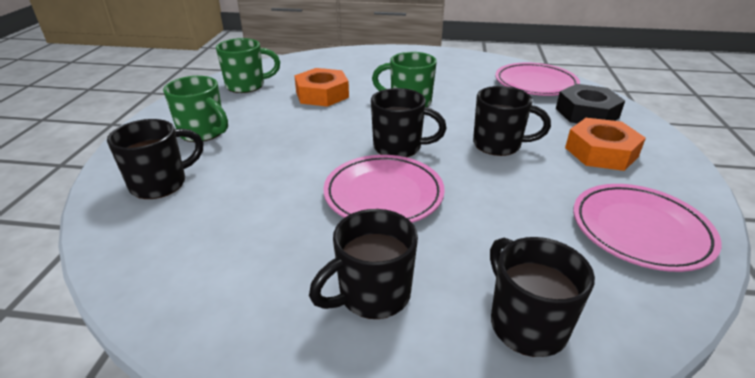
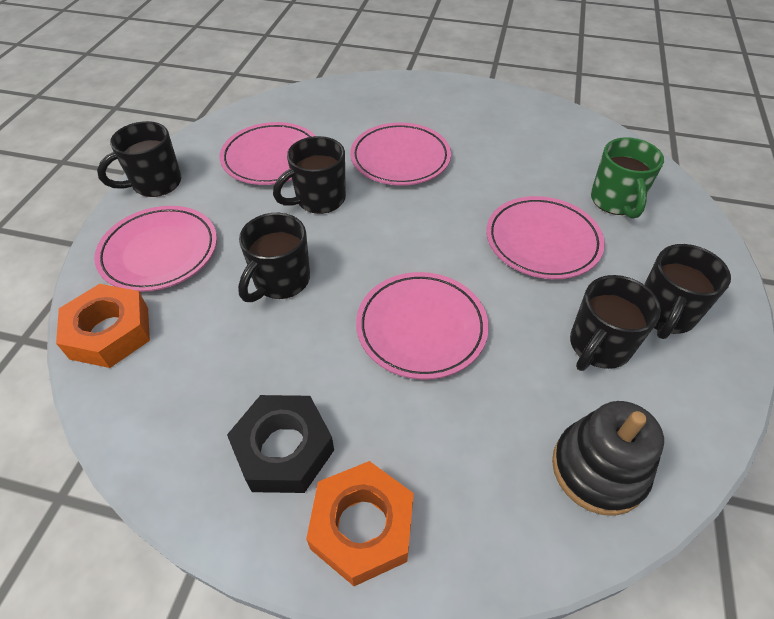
black stacking toy: 0 -> 1
green mug: 3 -> 1
pink plate: 3 -> 5

